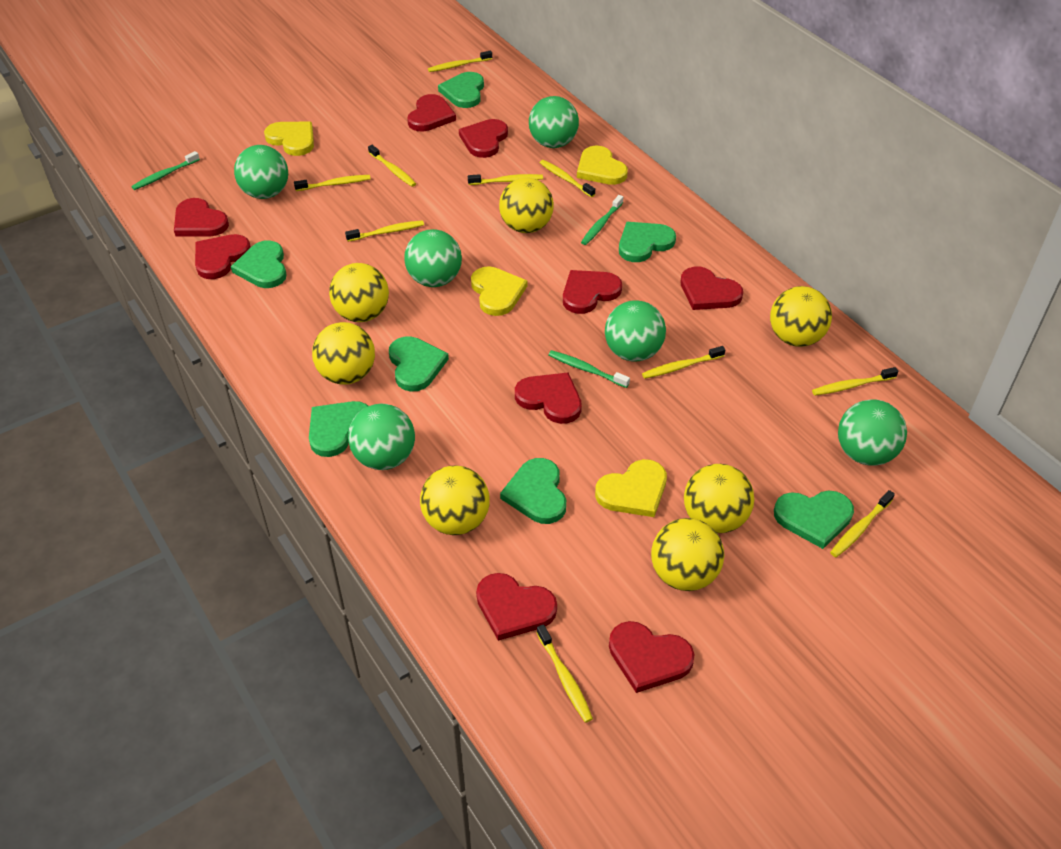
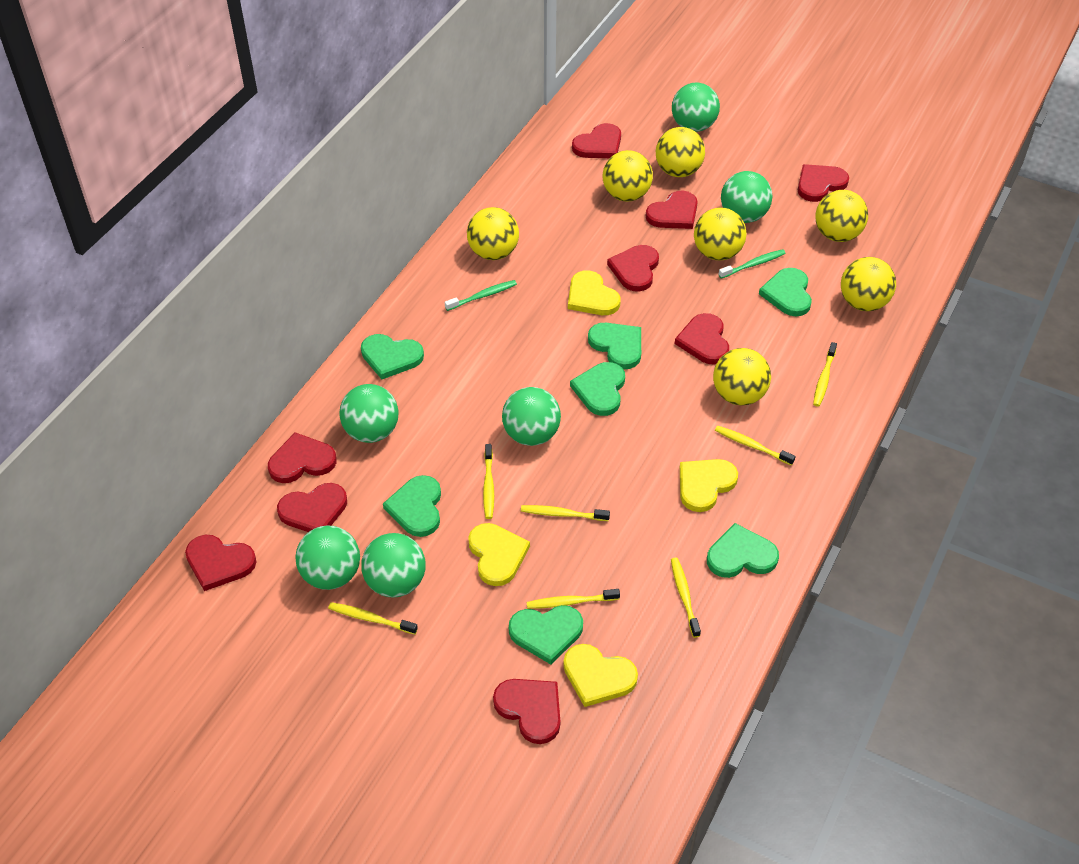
green toothbrush: 3 -> 2
yellow toothbrush: 10 -> 7

